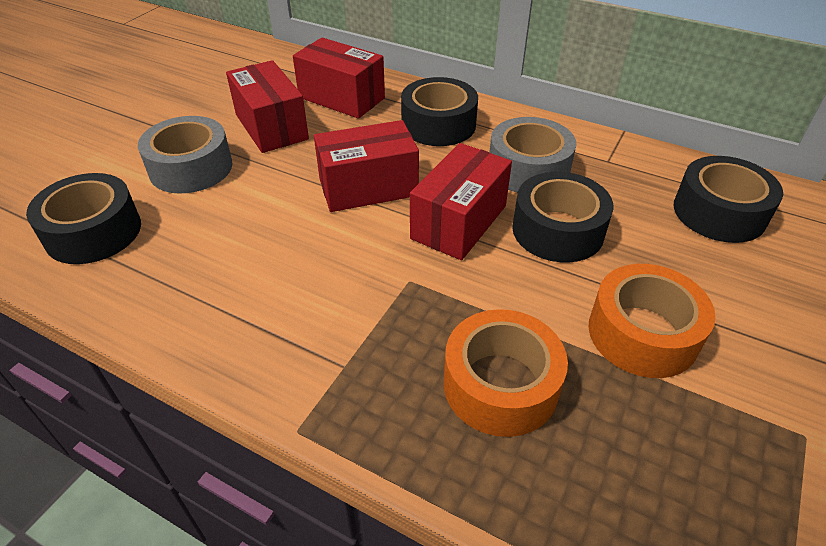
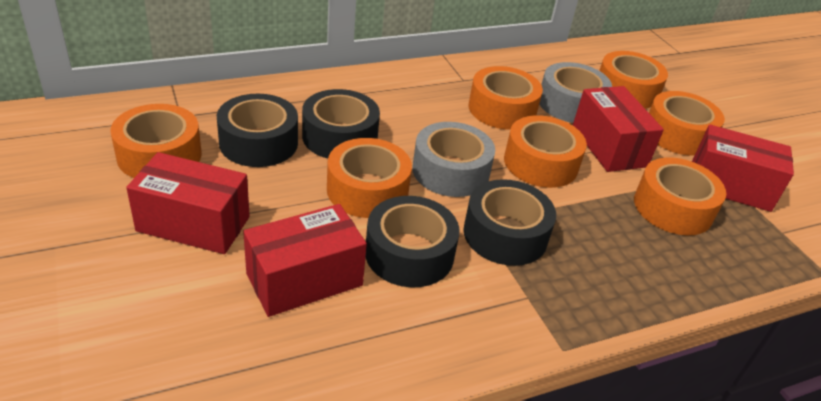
orange tape: 2 -> 7

